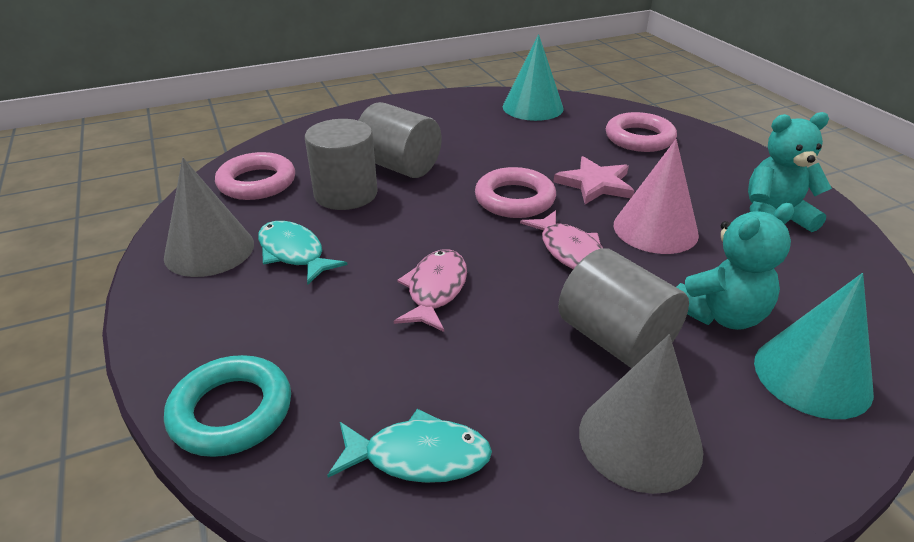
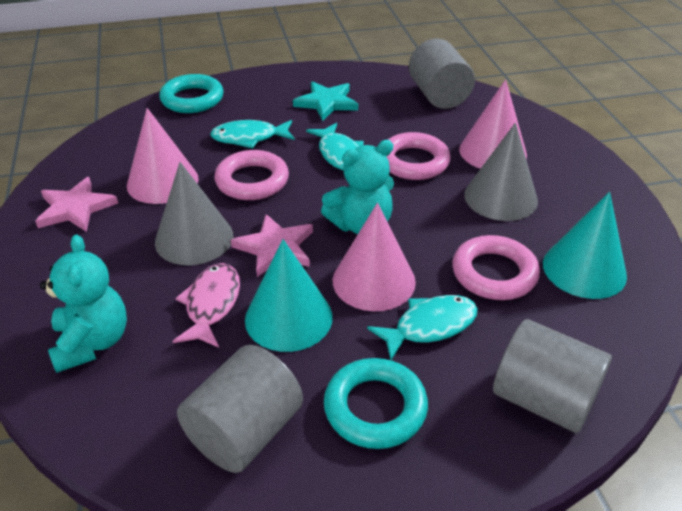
pink cone: 1 -> 3
pink fish: 2 -> 1
pink star: 1 -> 2
turquoise fish: 2 -> 3
turquoise ring: 1 -> 2
turquoise star: 0 -> 1

